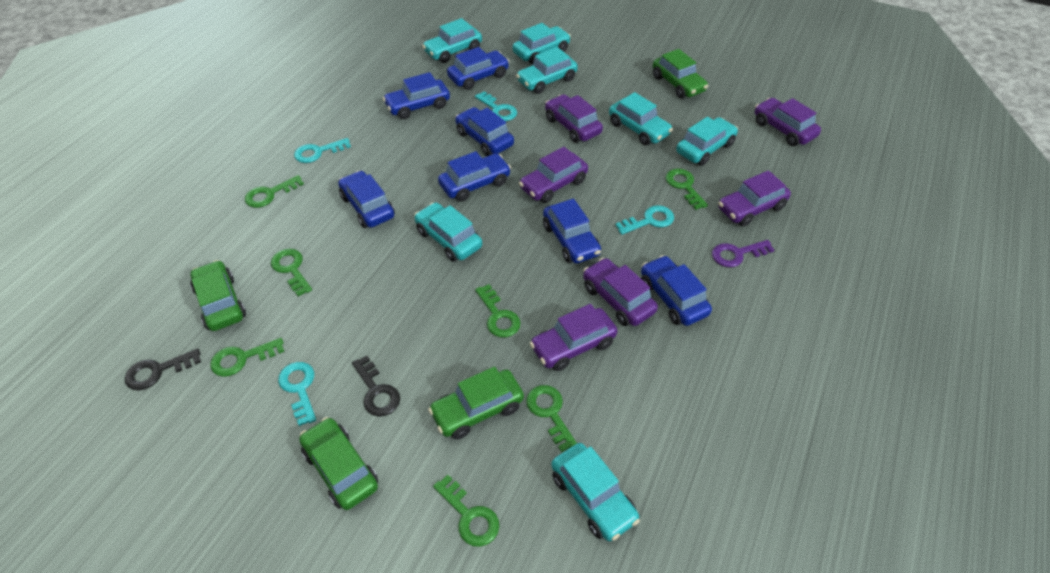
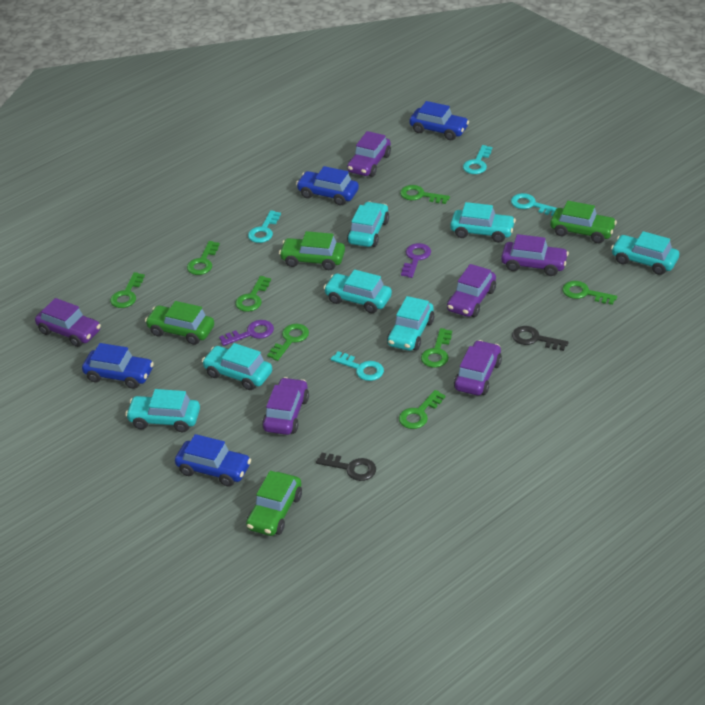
blue car: 7 -> 4
green key: 7 -> 8
purple key: 1 -> 2

